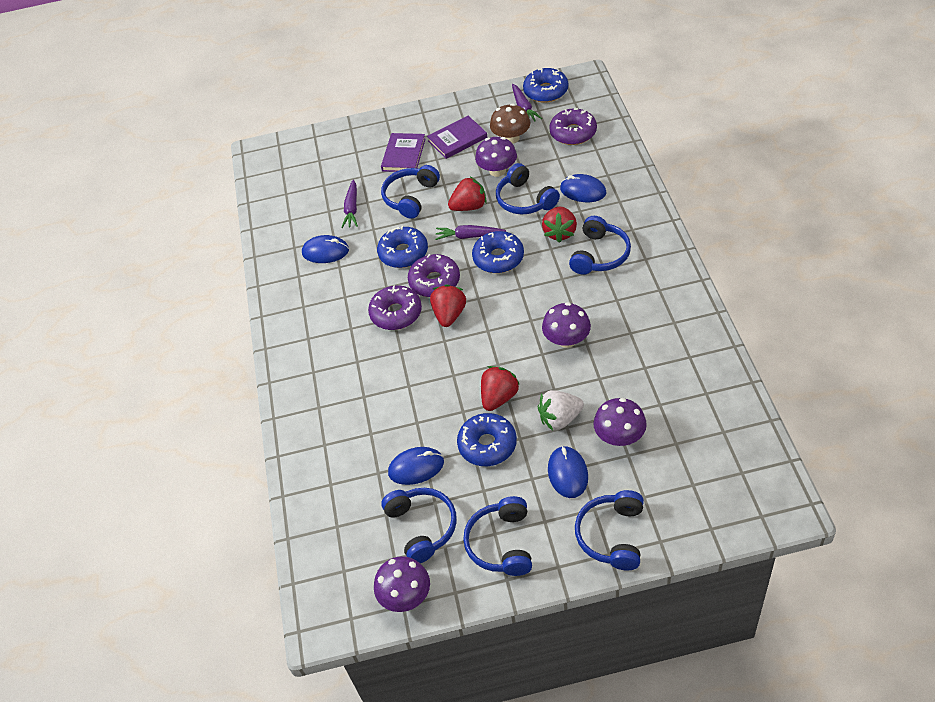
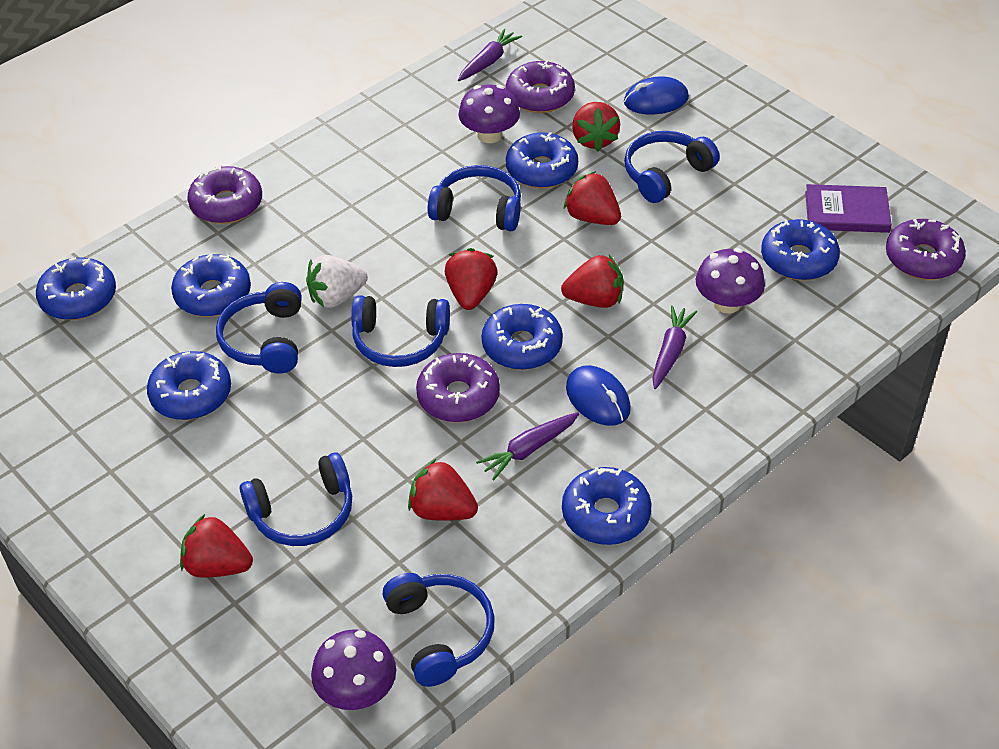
blue donut: 4 -> 7
blue mouse: 4 -> 2
brown mushroom: 1 -> 0
purple book: 2 -> 1
purple donut: 3 -> 4
purple mushroom: 4 -> 3
red strawberry: 4 -> 6

